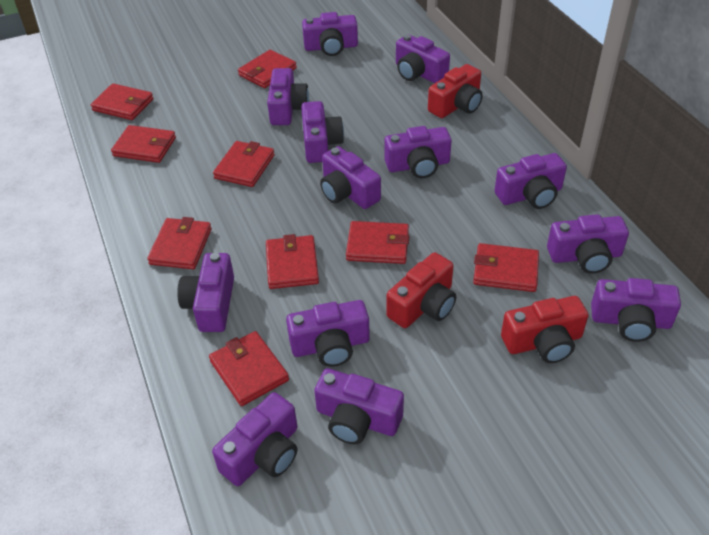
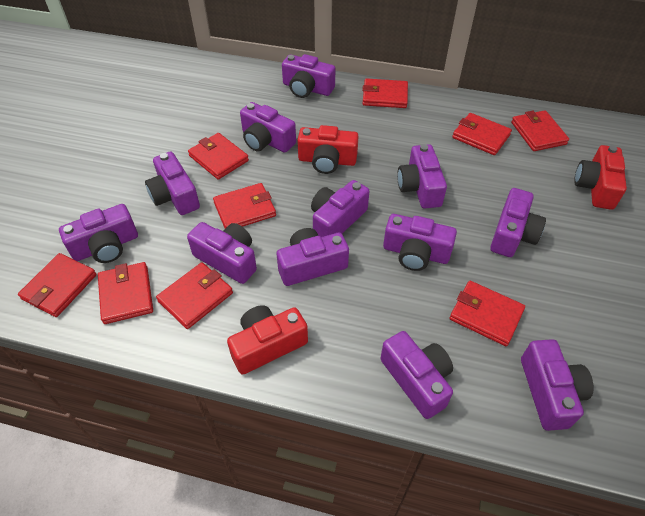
purple camera: 13 -> 12

